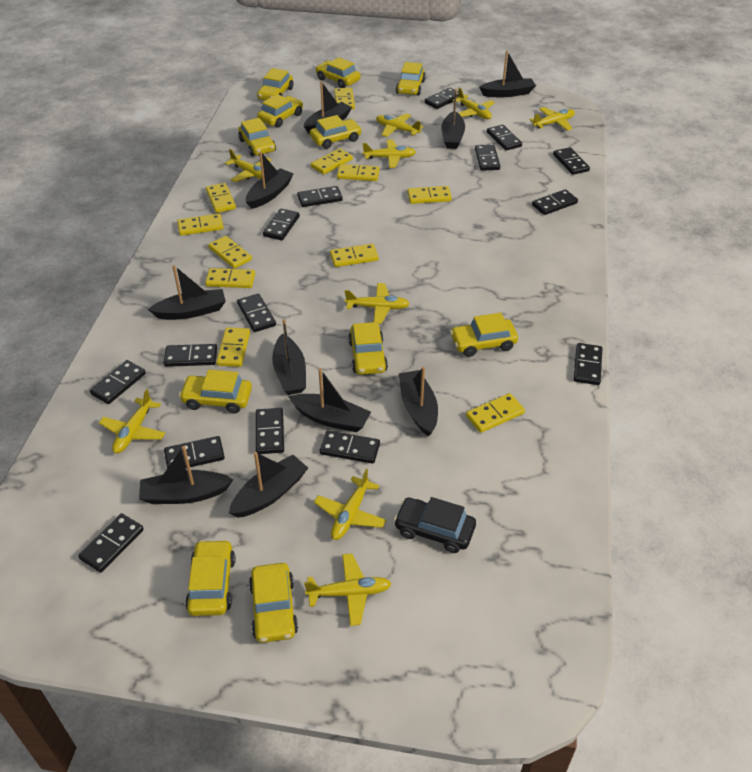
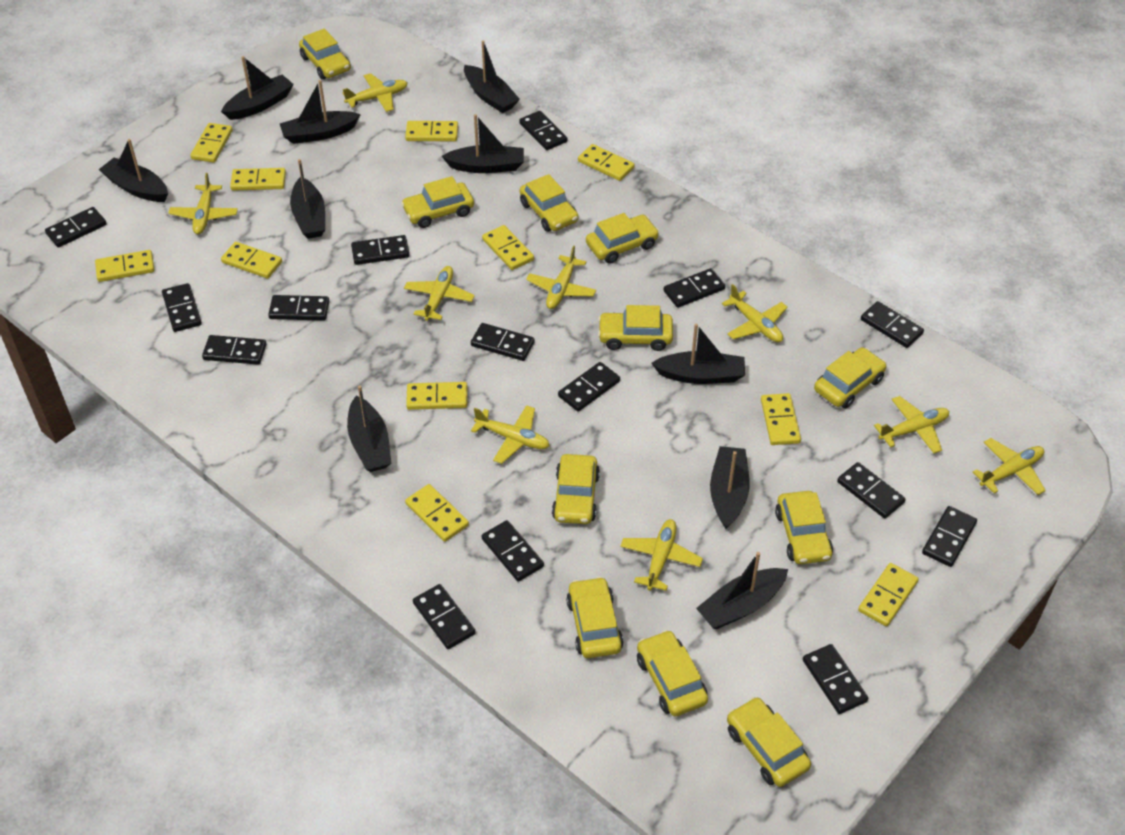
black car: 1 -> 0

